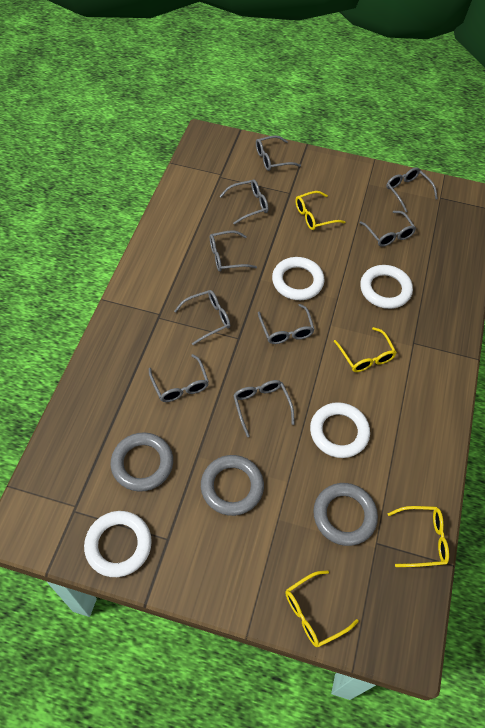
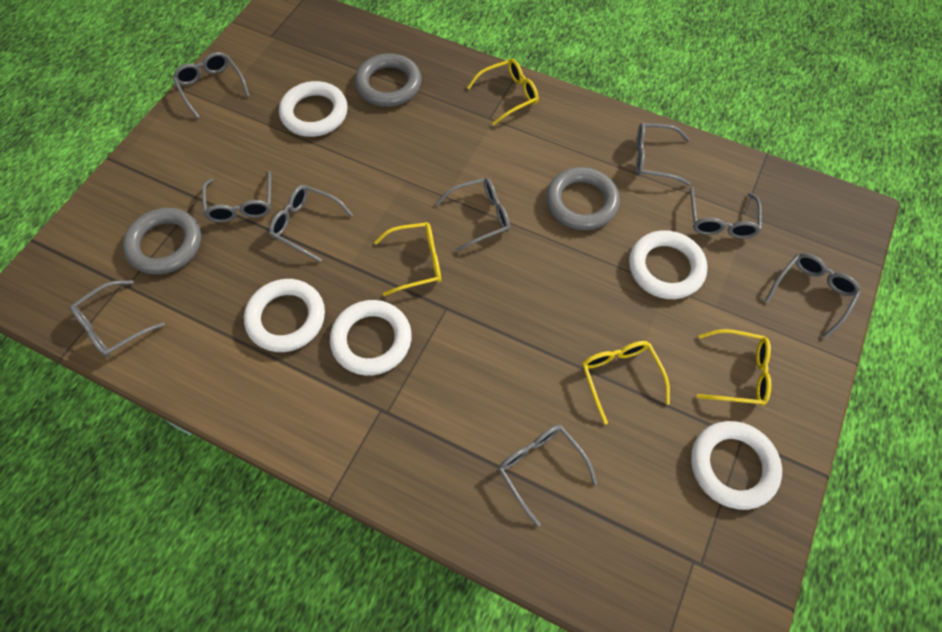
white ring: 4 -> 5

